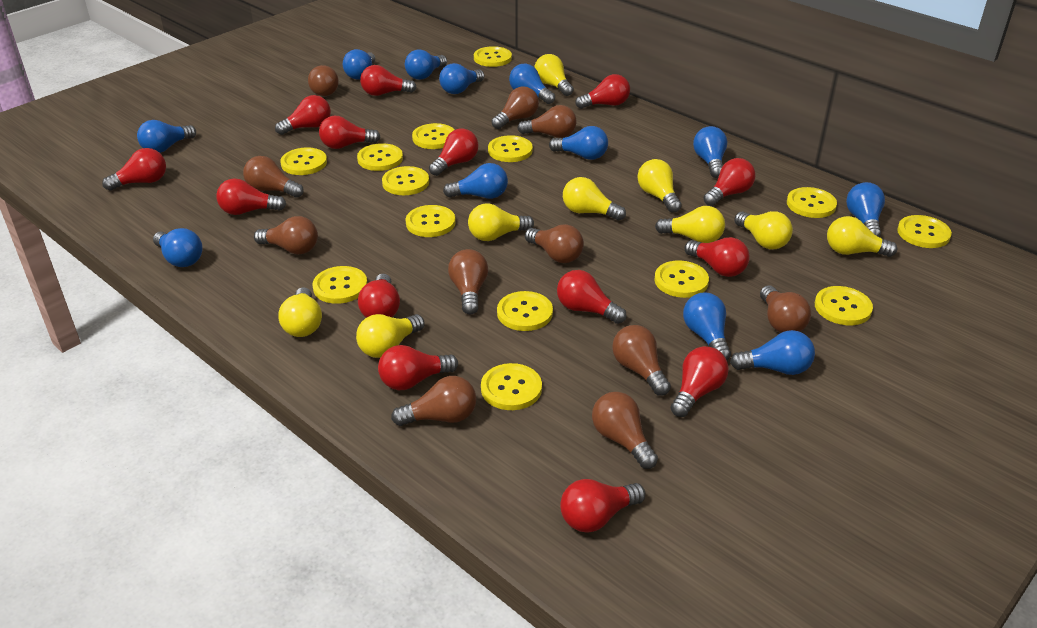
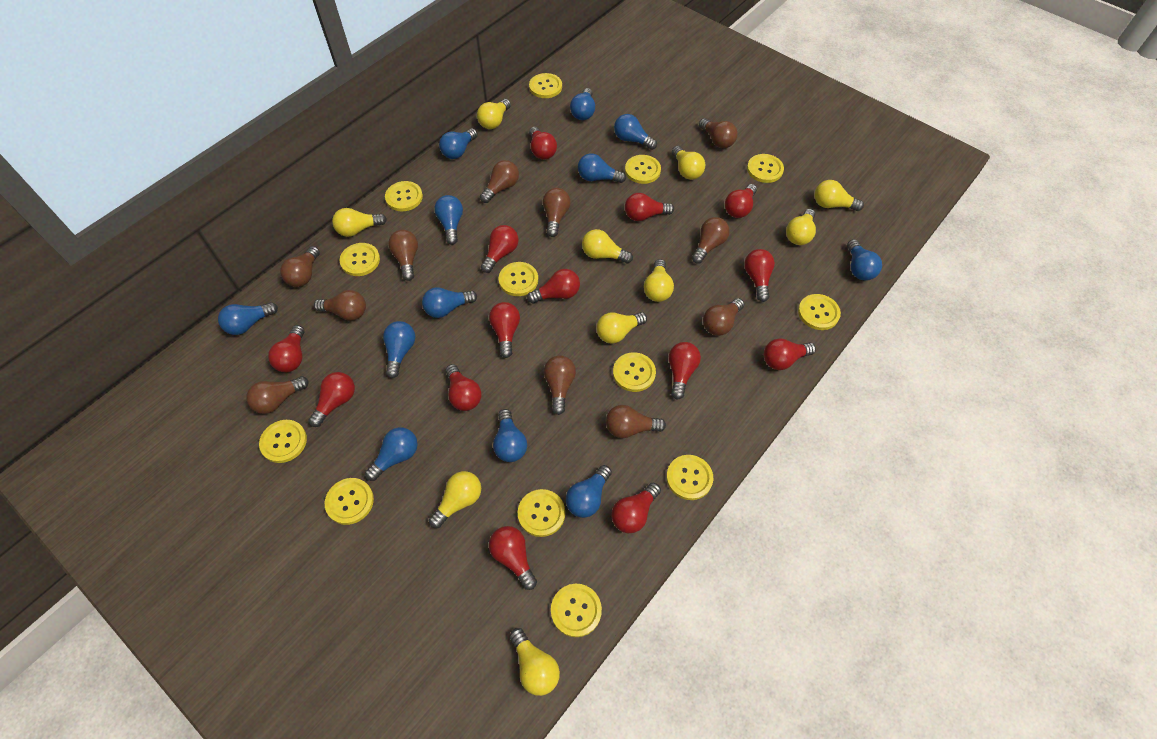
yellow button: 14 -> 13
yellow light bulb: 9 -> 10

